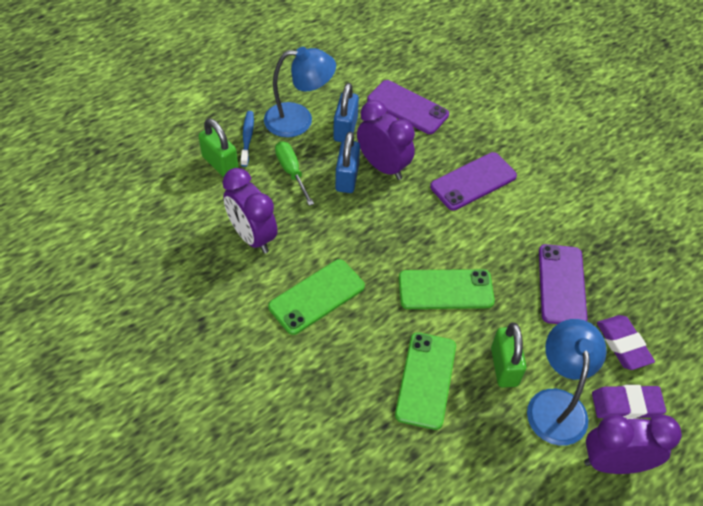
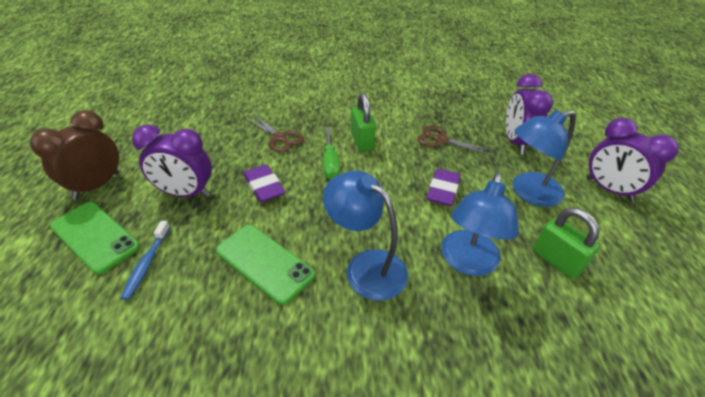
blue lamp: 2 -> 3
blue padlock: 2 -> 0
brown clock: 0 -> 1
brown scissors: 0 -> 2
green phone: 3 -> 2
purple phone: 3 -> 0

